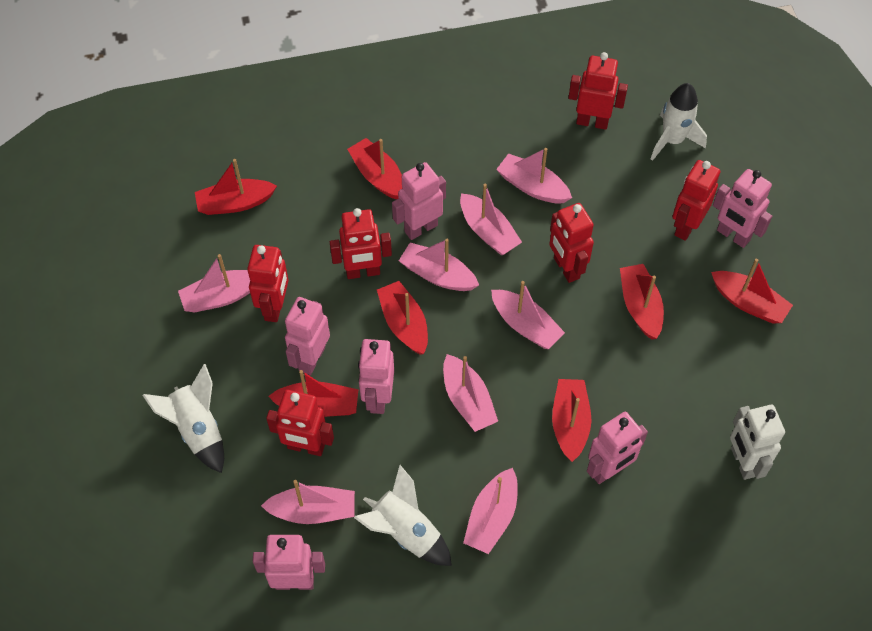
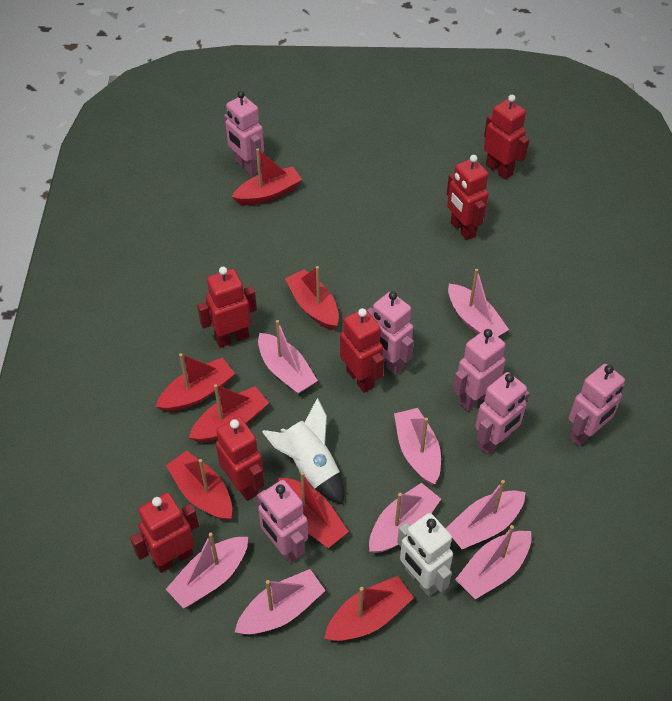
white rocket: 3 -> 1

